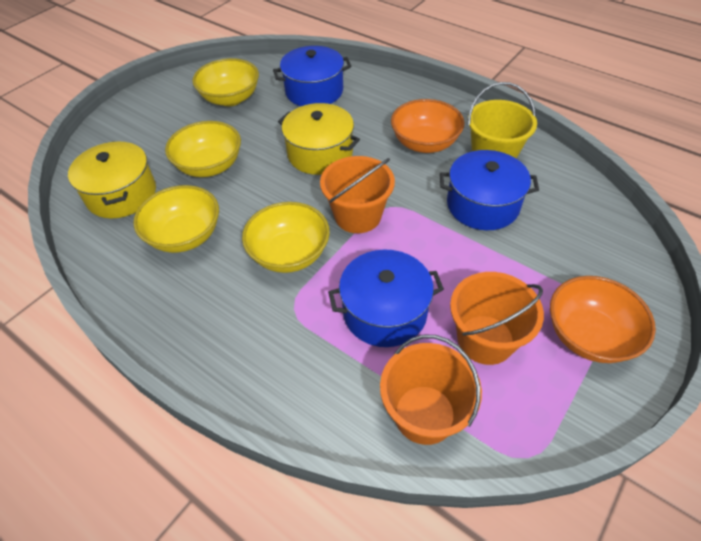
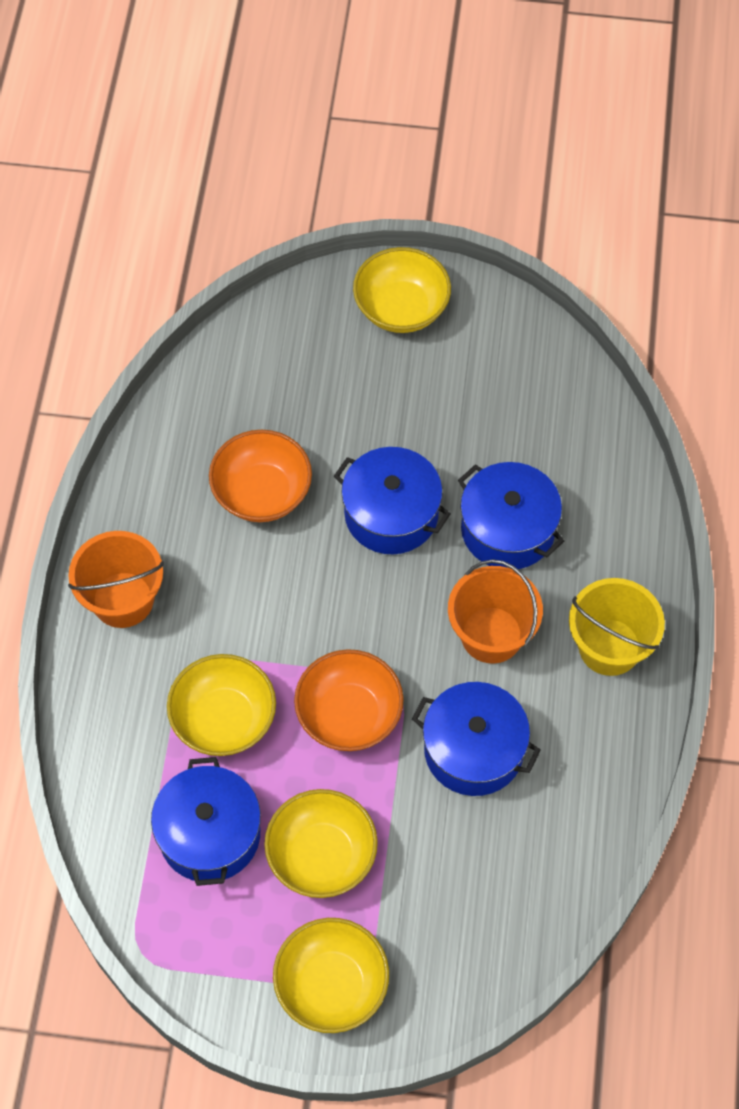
blue pot: 3 -> 4
orange bucket: 3 -> 2
yellow pot: 2 -> 0

